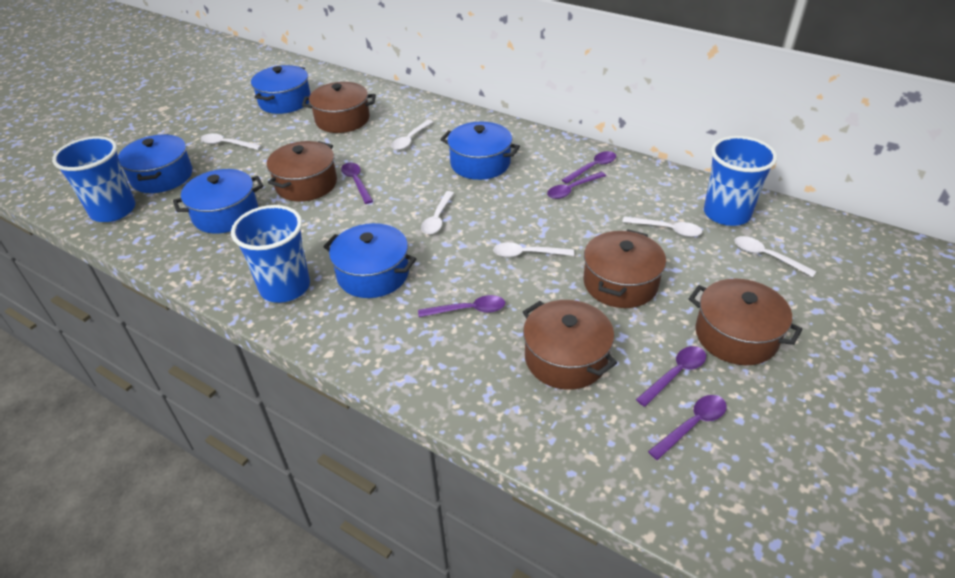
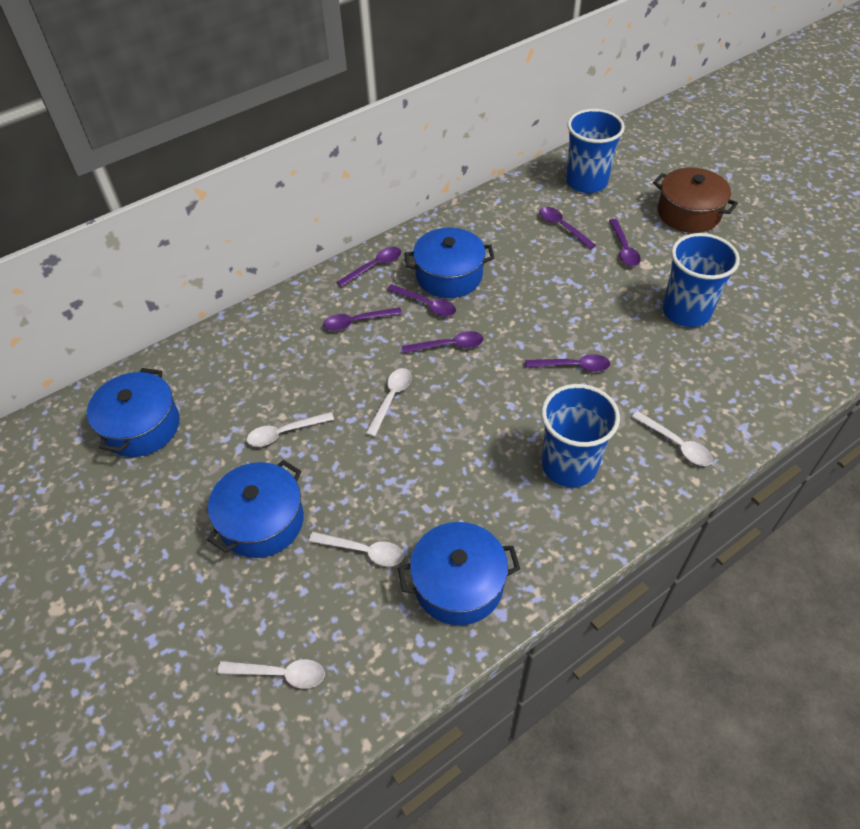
blue pot: 5 -> 4
brown pot: 5 -> 1
purple spoon: 6 -> 7
white spoon: 6 -> 5

